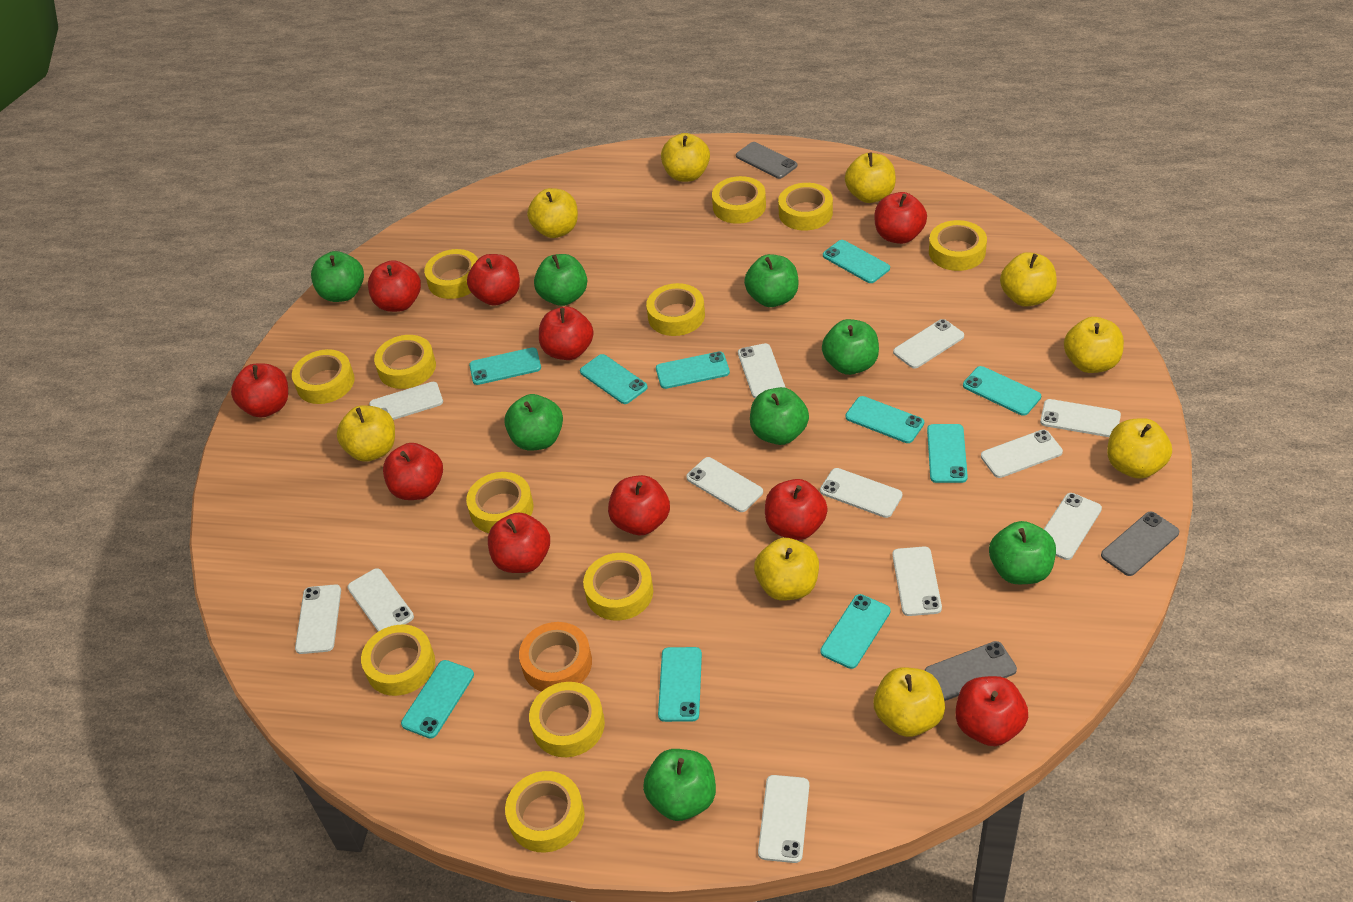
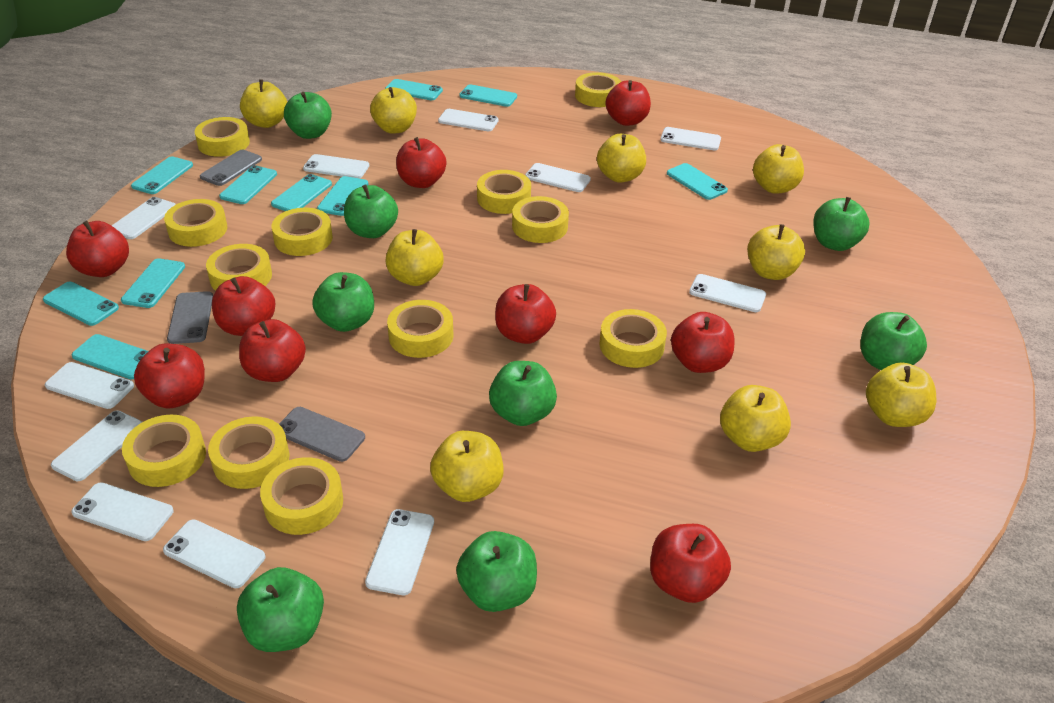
orange tape: 1 -> 0
red apple: 10 -> 9
white phone: 12 -> 11

